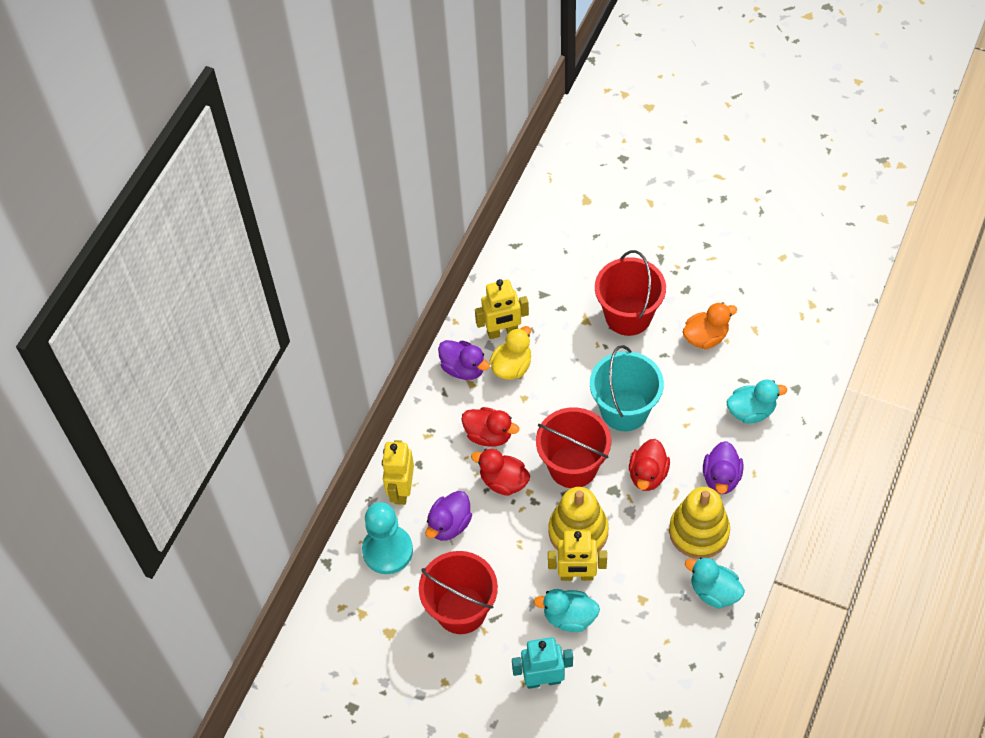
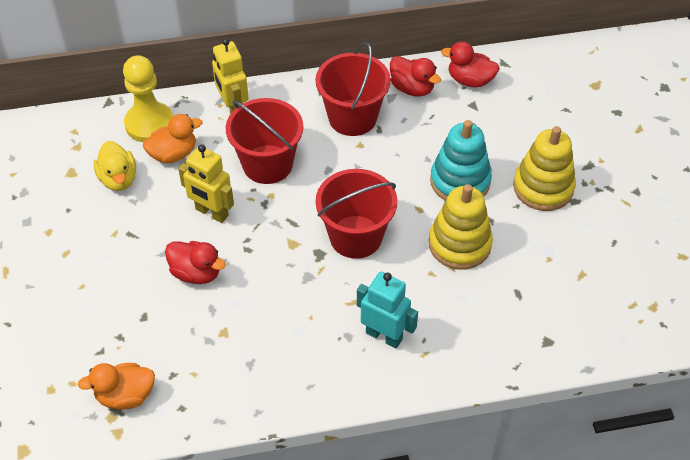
orange duck: 1 -> 2
purple duck: 3 -> 0
turquoise bucket: 1 -> 0
turquoise duck: 3 -> 0
turquoise pawn: 1 -> 0
turquoise stacking toy: 0 -> 1
yellow pawn: 0 -> 1
yellow robot: 3 -> 2

